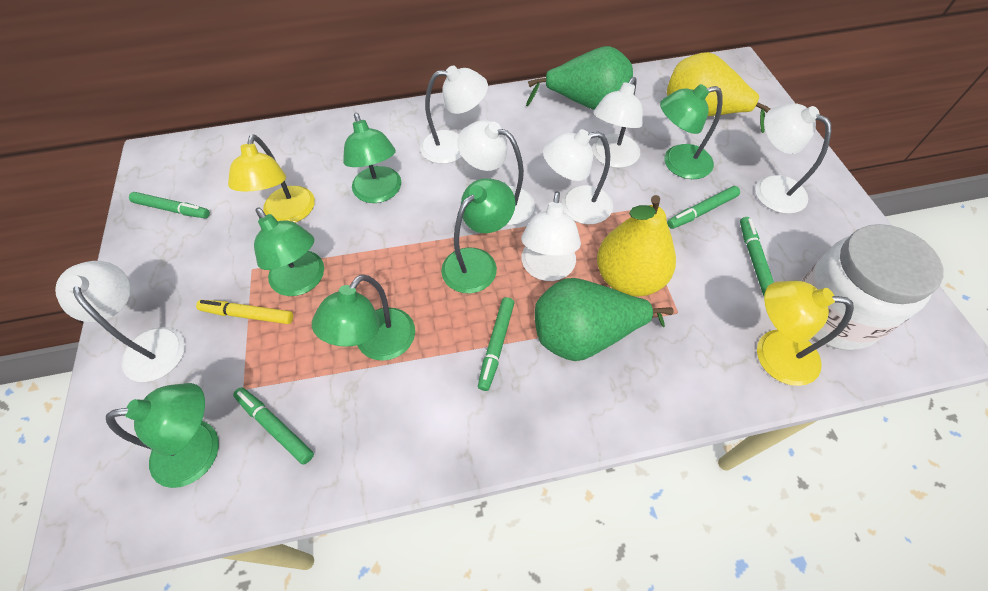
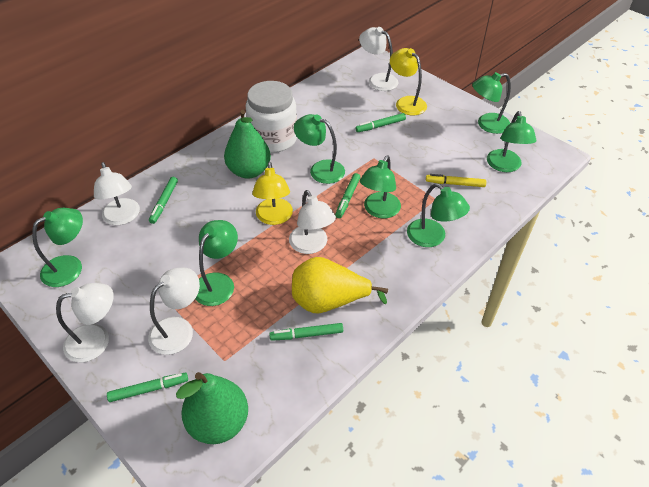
green lamp: 6 -> 7
white lamp: 7 -> 5
yellow pear: 2 -> 1

